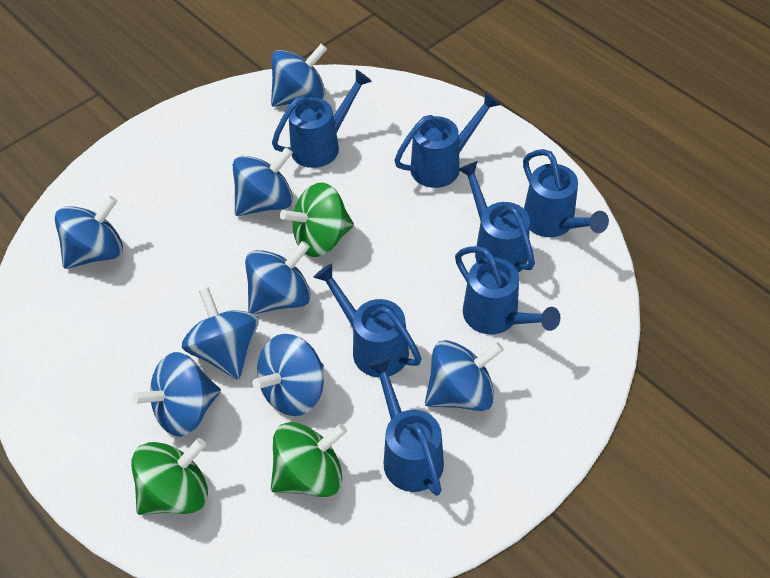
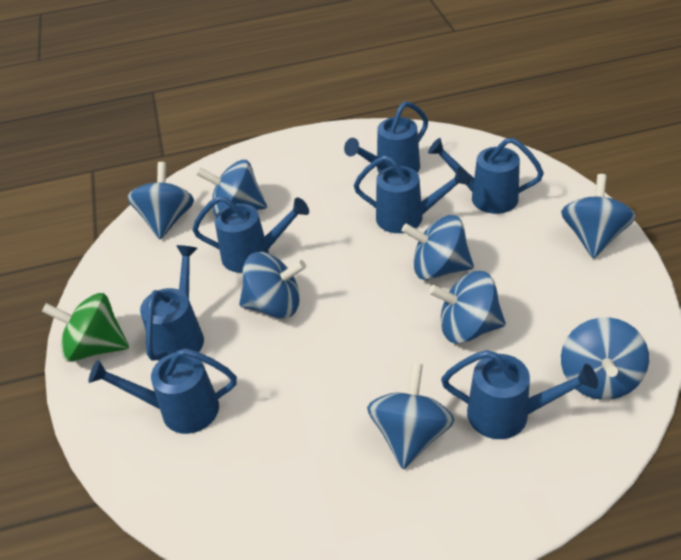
green spinning top: 3 -> 1

